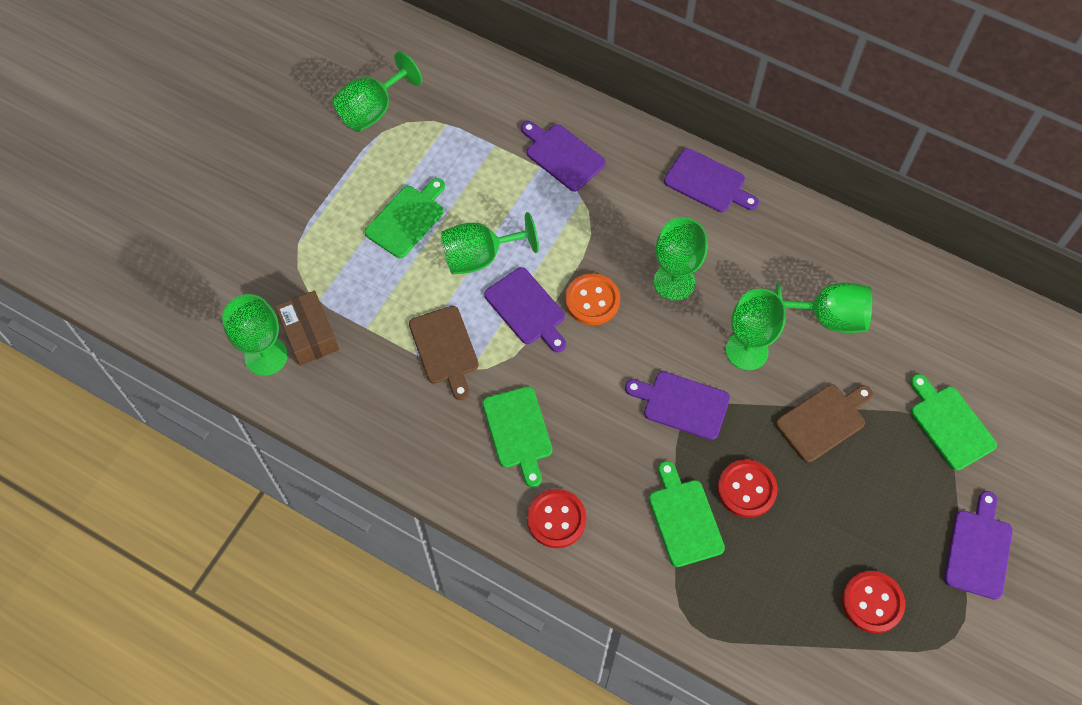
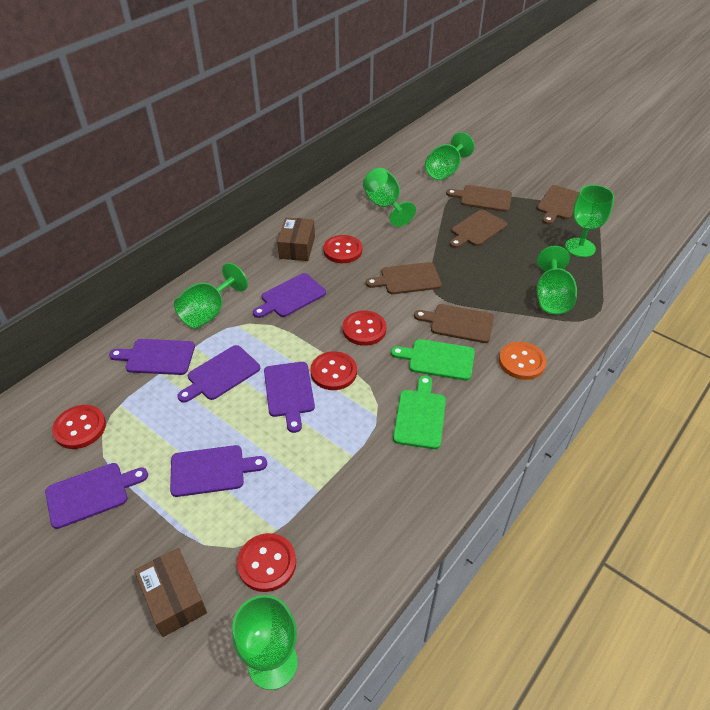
brown box: 1 -> 2
brown cutting board: 2 -> 5
green cutting board: 4 -> 2
purple cutting board: 5 -> 6
red button: 3 -> 5

